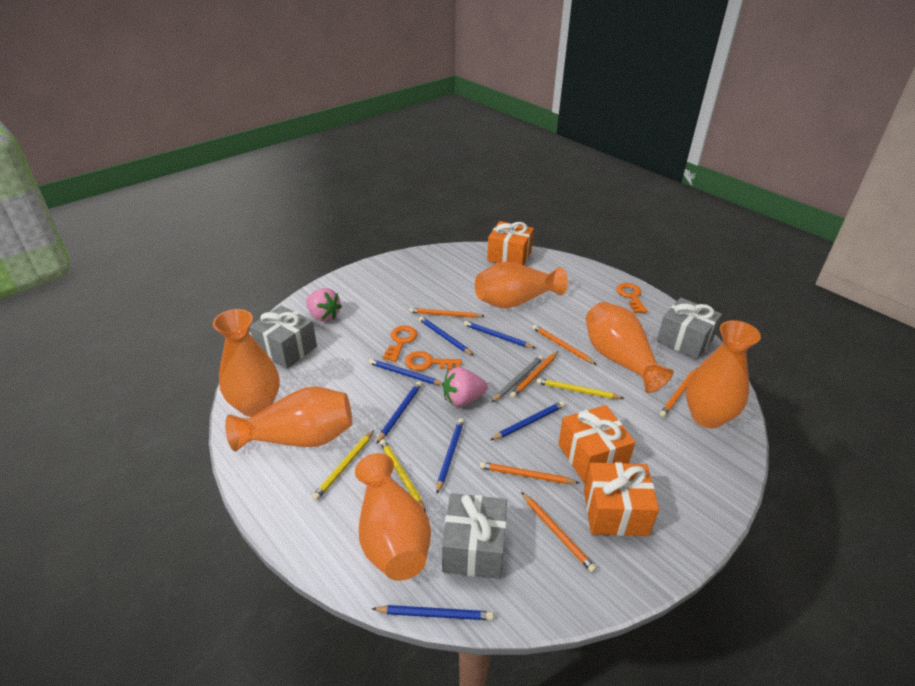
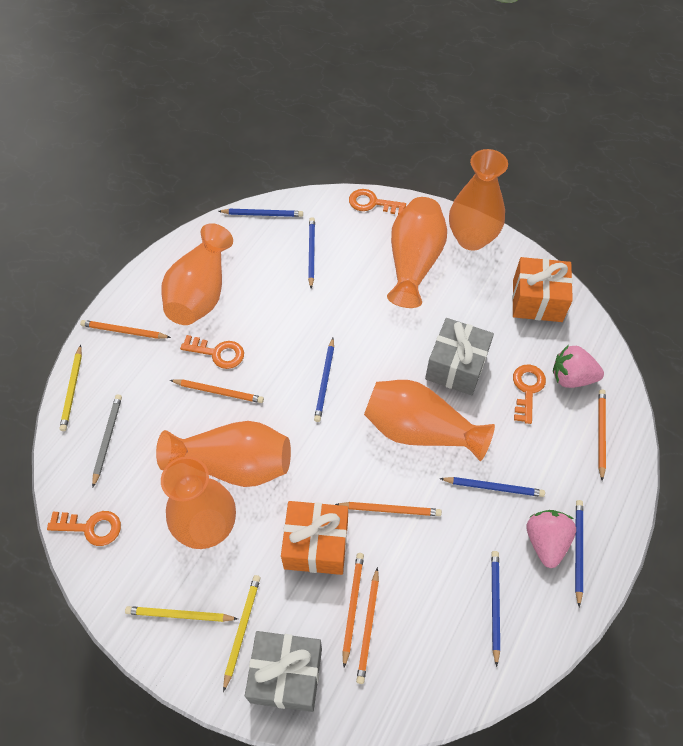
blue pencil: 7 -> 6
grey gift: 3 -> 2
orange gift: 3 -> 2
orange key: 3 -> 4

